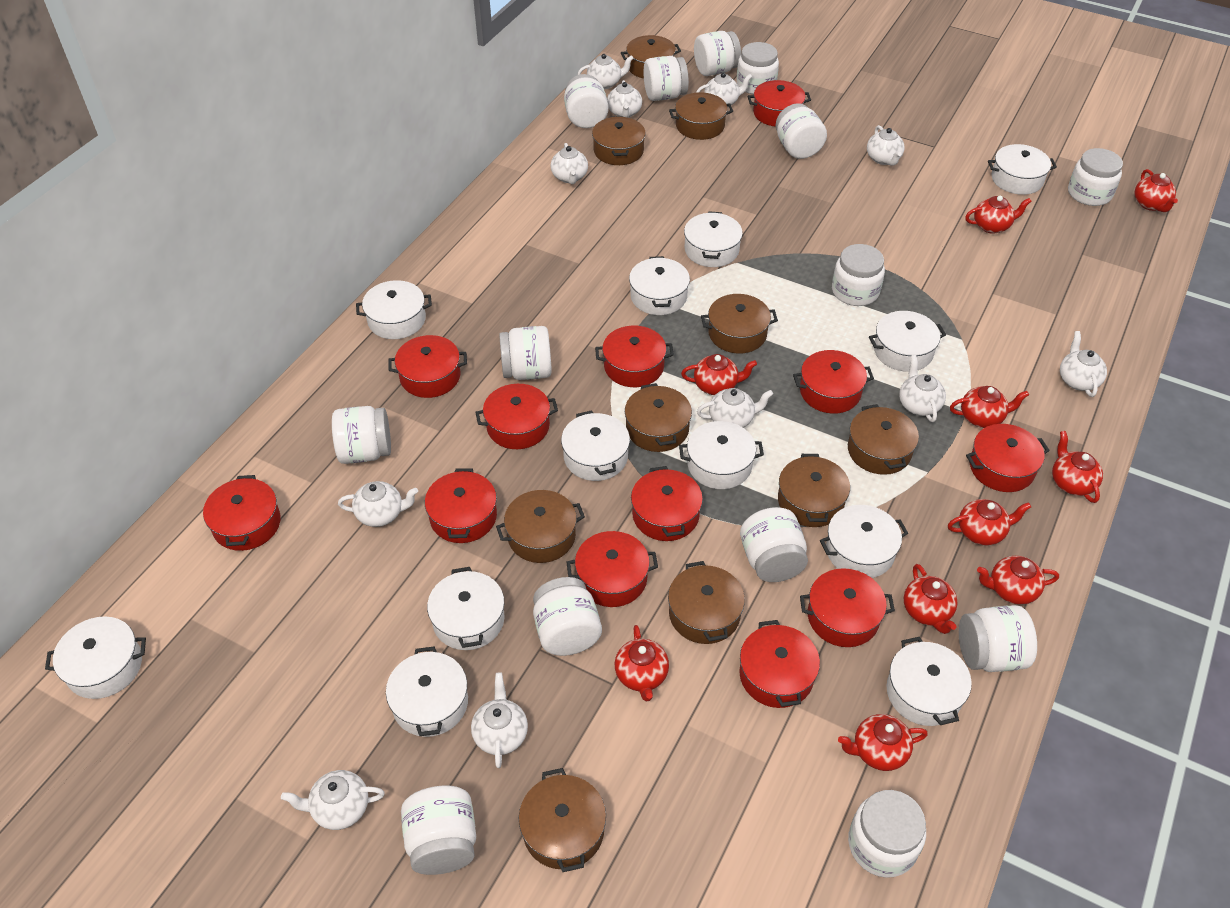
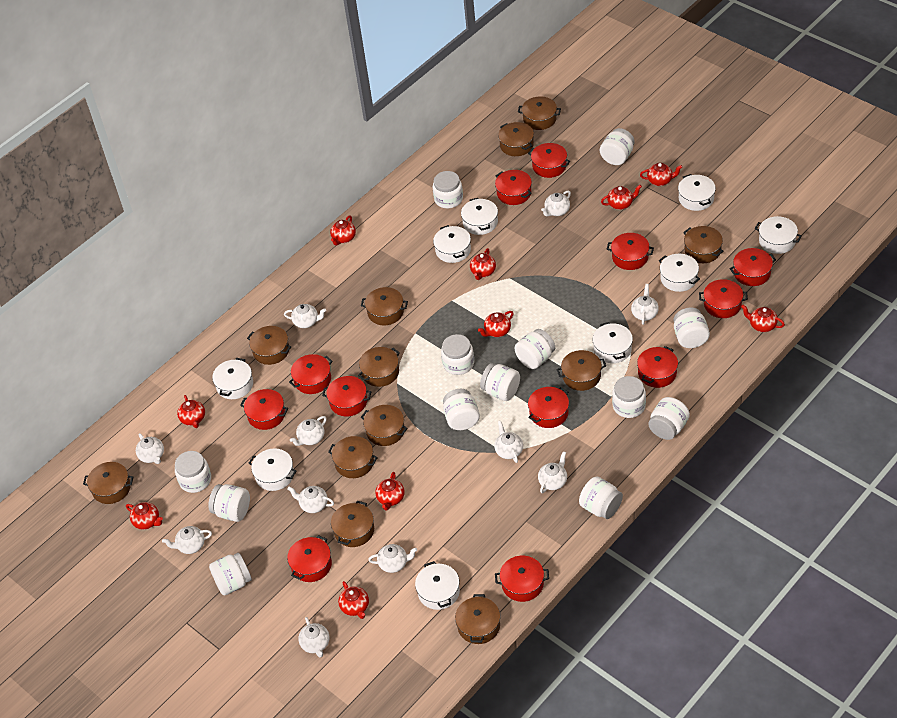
brown pot: 10 -> 12
white jar: 14 -> 13
white pot: 12 -> 9

